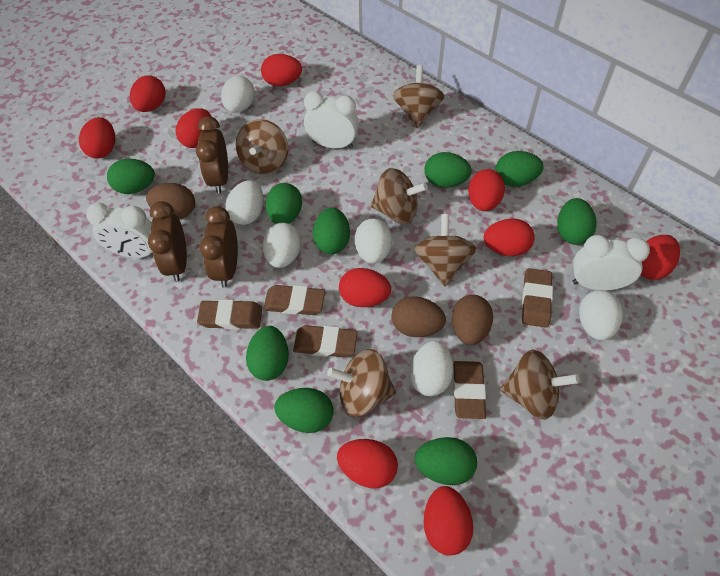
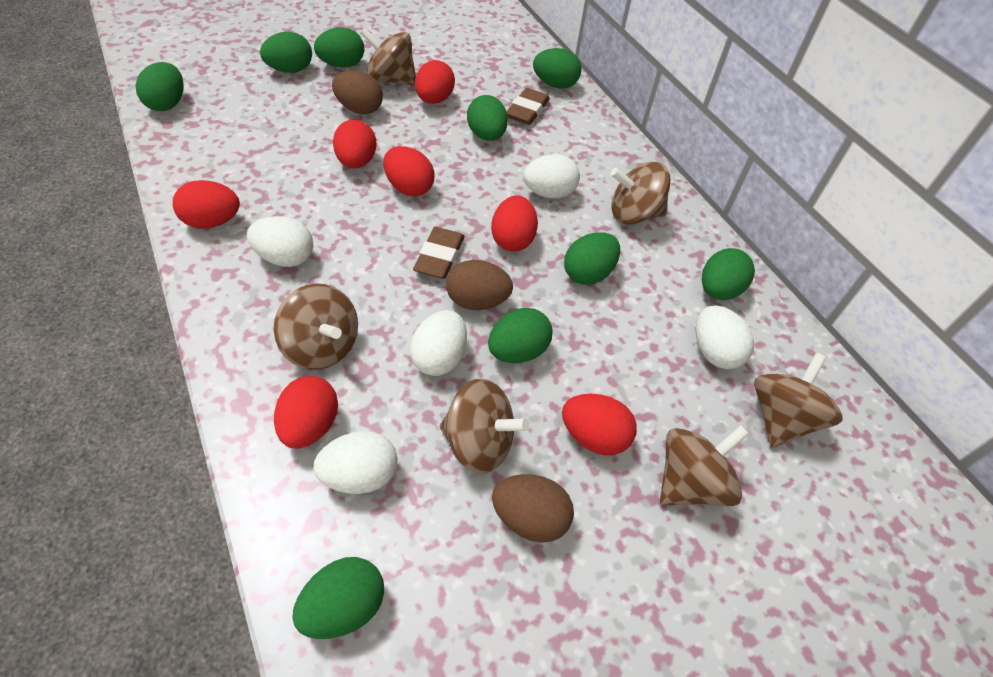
brown clock: 3 -> 0
brown eraser: 5 -> 2
red egg: 10 -> 7
white clock: 3 -> 0
white egg: 6 -> 5

